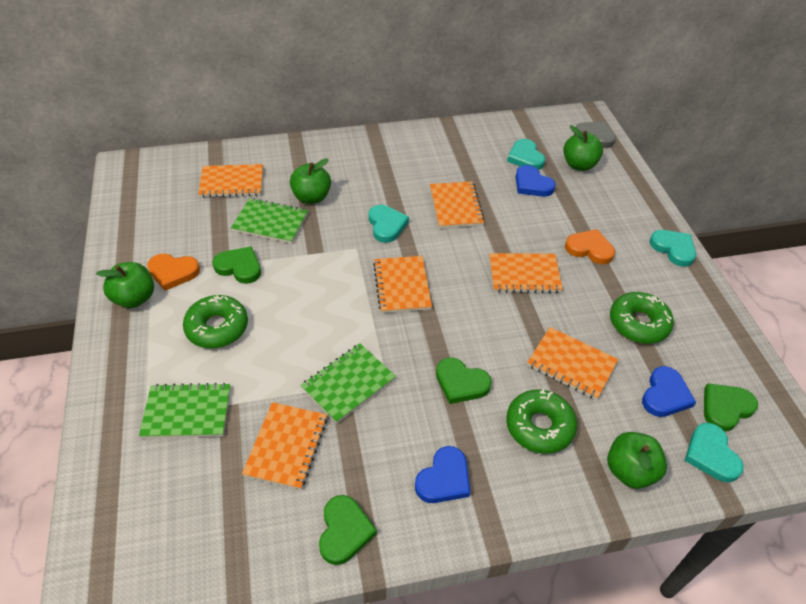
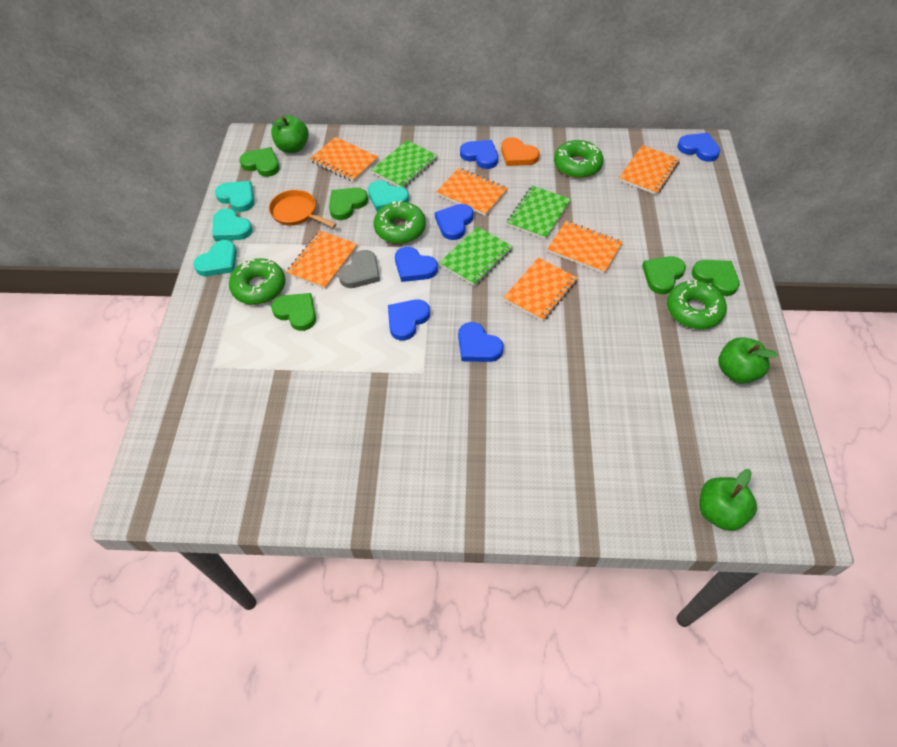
blue heart: 3 -> 6
green apple: 4 -> 3
green donut: 3 -> 4
green heart: 4 -> 5
orange heart: 2 -> 1
orange pan: 0 -> 1

